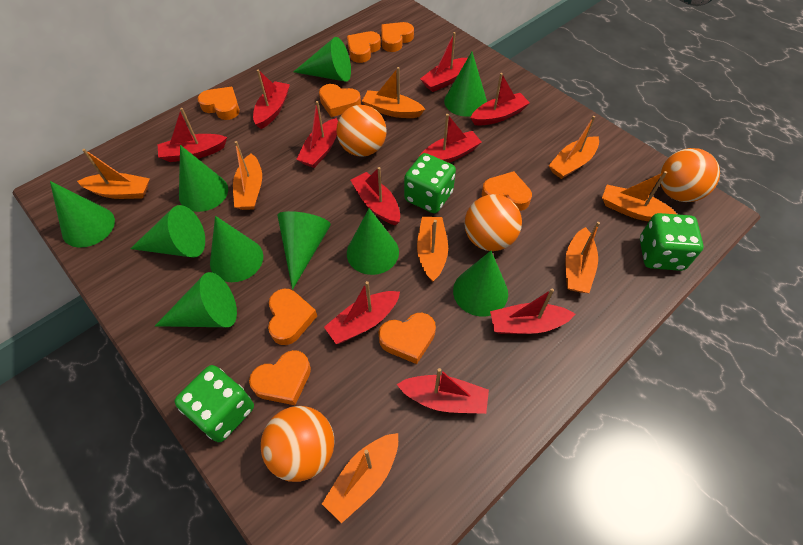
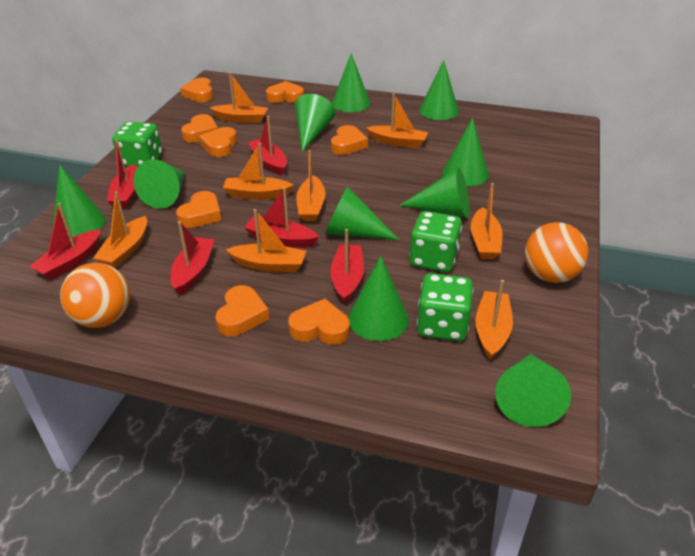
orange ball: 4 -> 2
red boat: 10 -> 6

